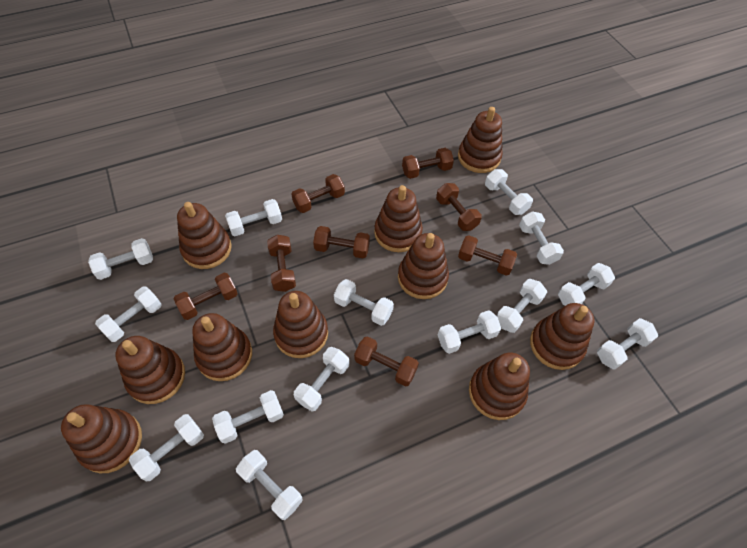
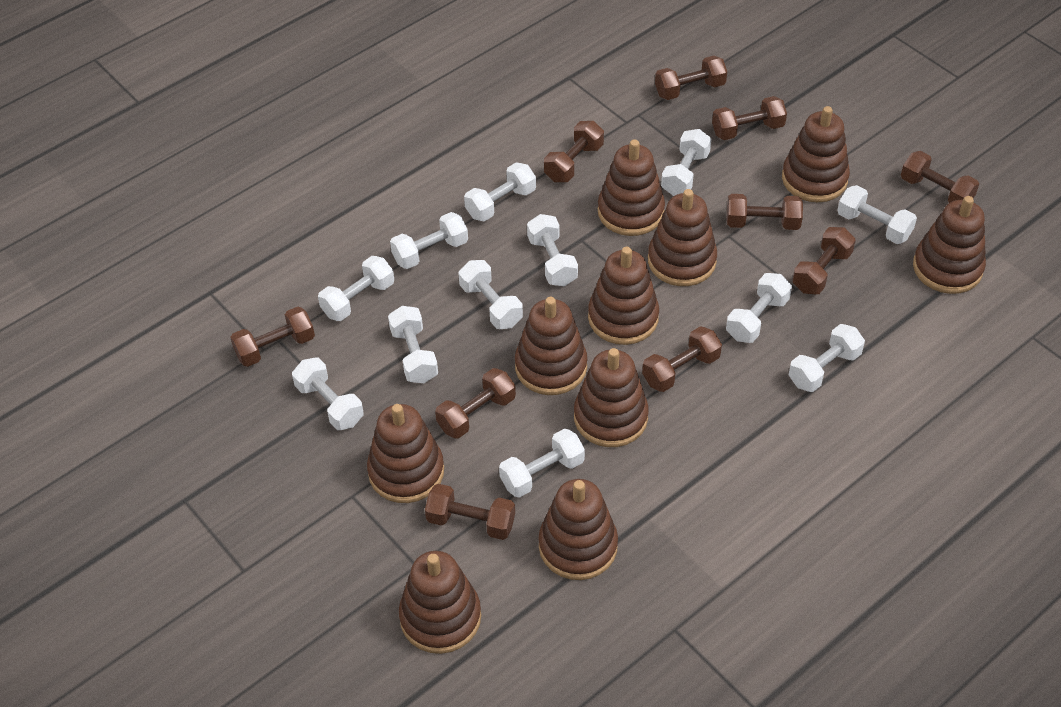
brown dumbbell: 8 -> 10
white dumbbell: 14 -> 12

